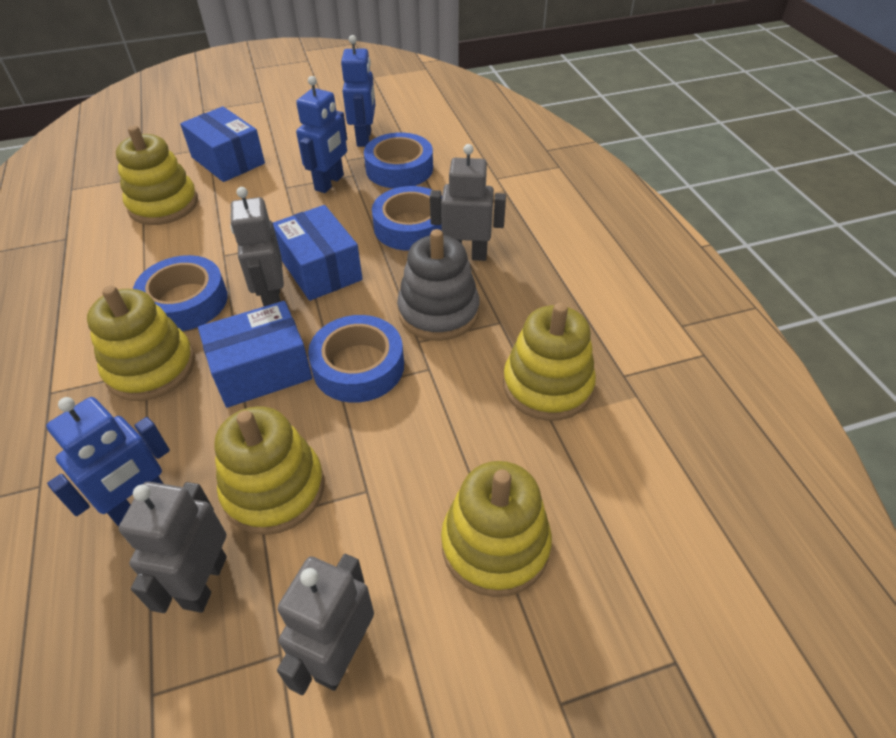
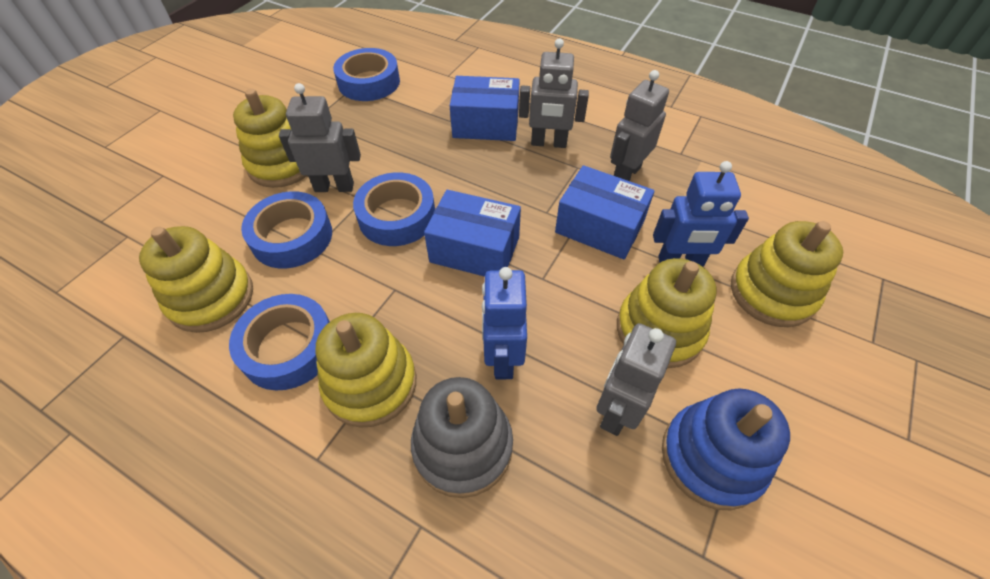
blue robot: 3 -> 2
blue stacking toy: 0 -> 1

